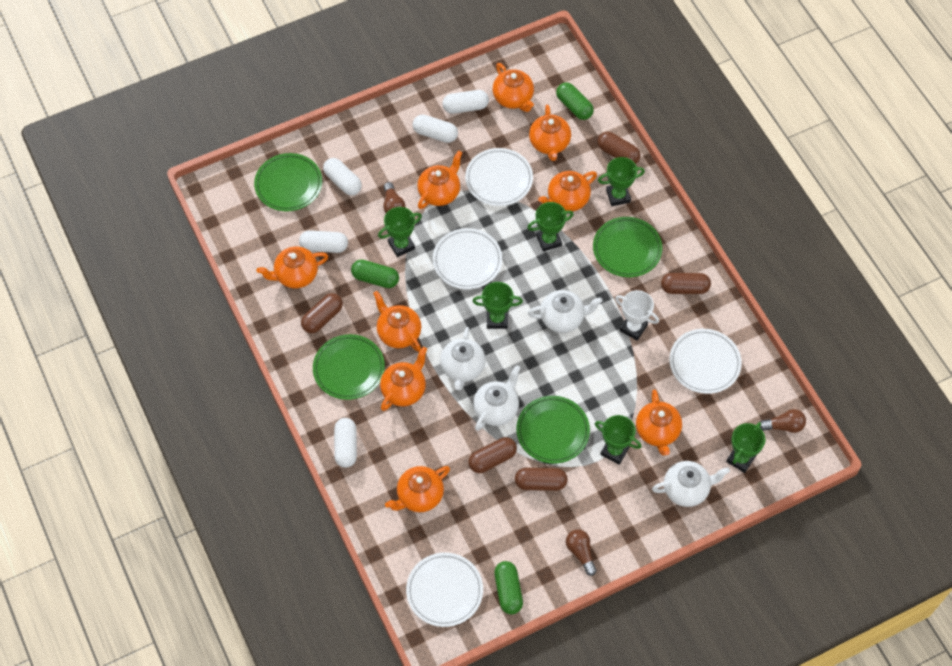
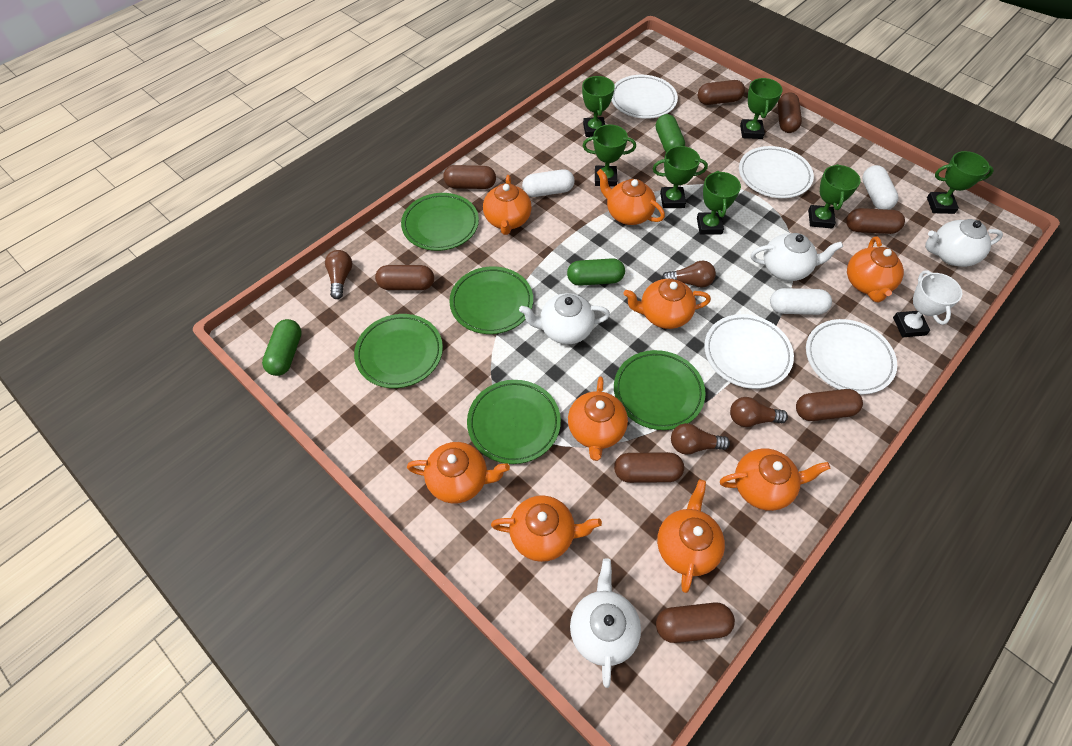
brown capsule: 5 -> 8
brown light bulb: 3 -> 4
green plate: 4 -> 5
green trophy: 6 -> 7
white capsule: 5 -> 3

